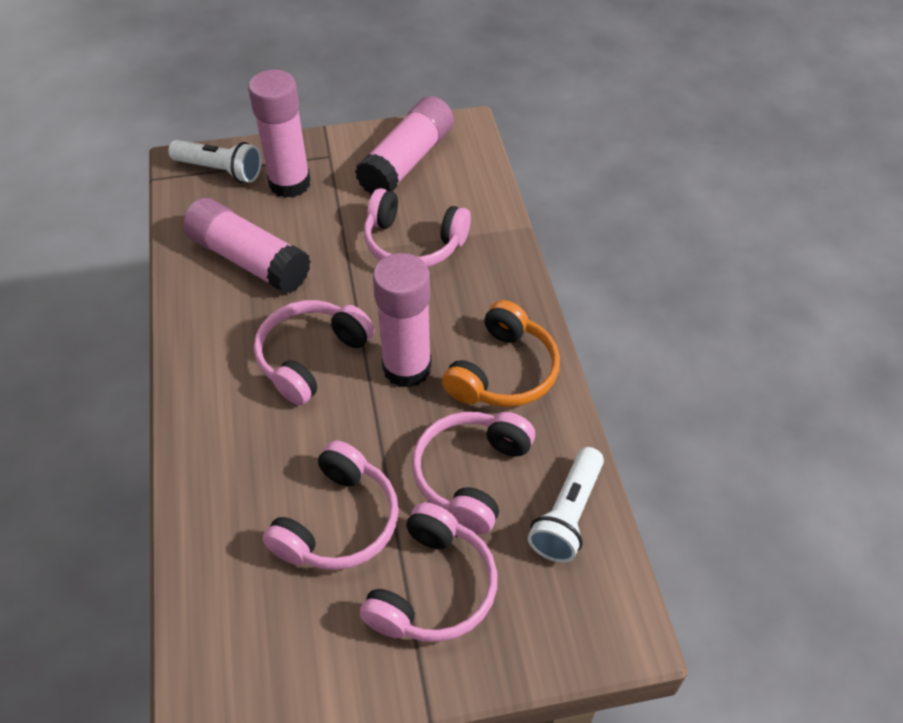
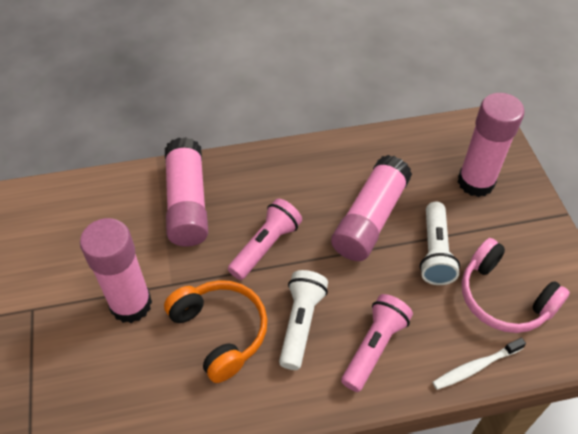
pink flashlight: 0 -> 2
pink headphones: 5 -> 1
white toothbrush: 0 -> 1

